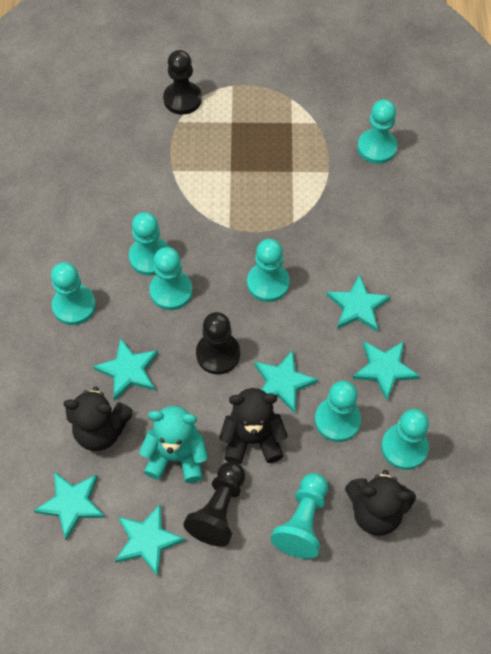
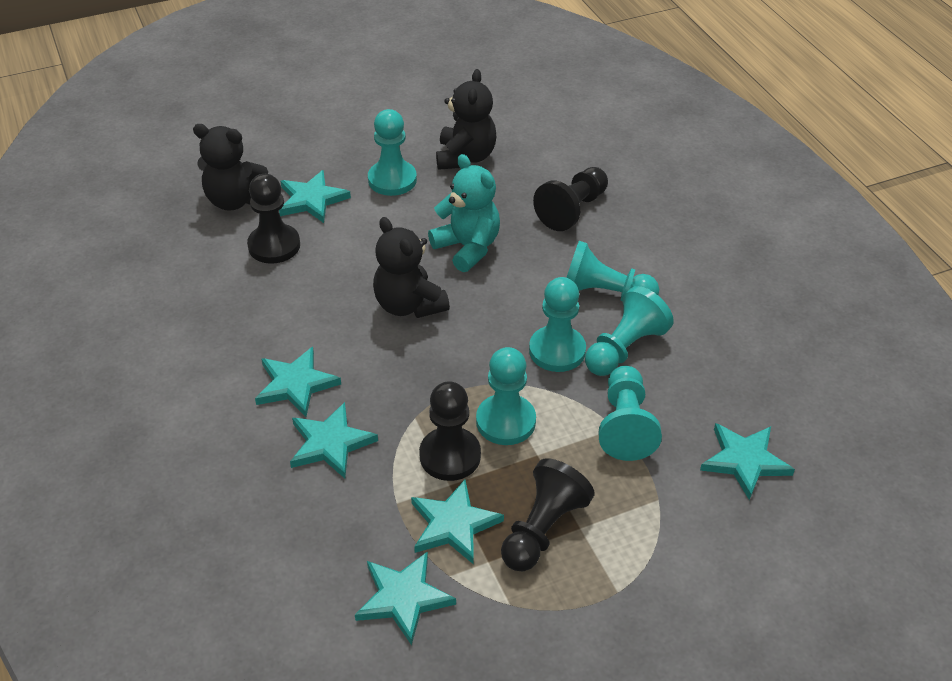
black pawn: 3 -> 4
turquoise pawn: 8 -> 6

